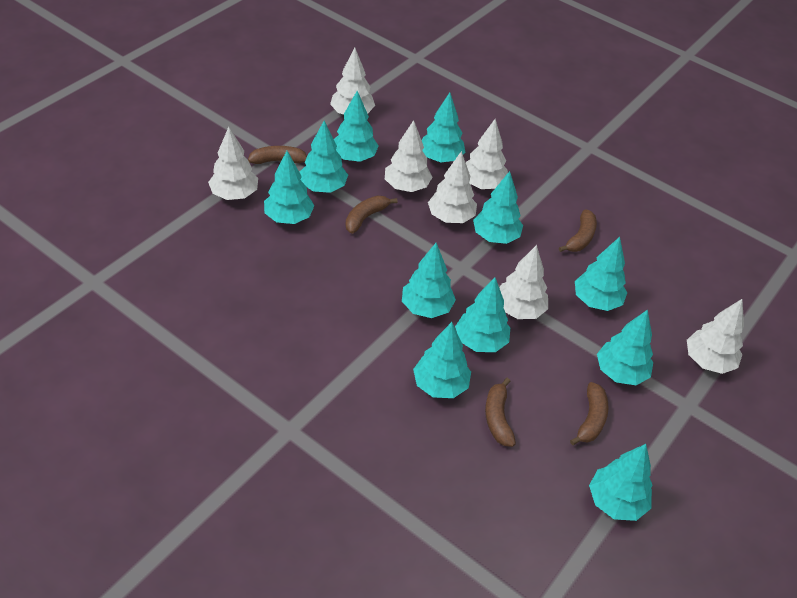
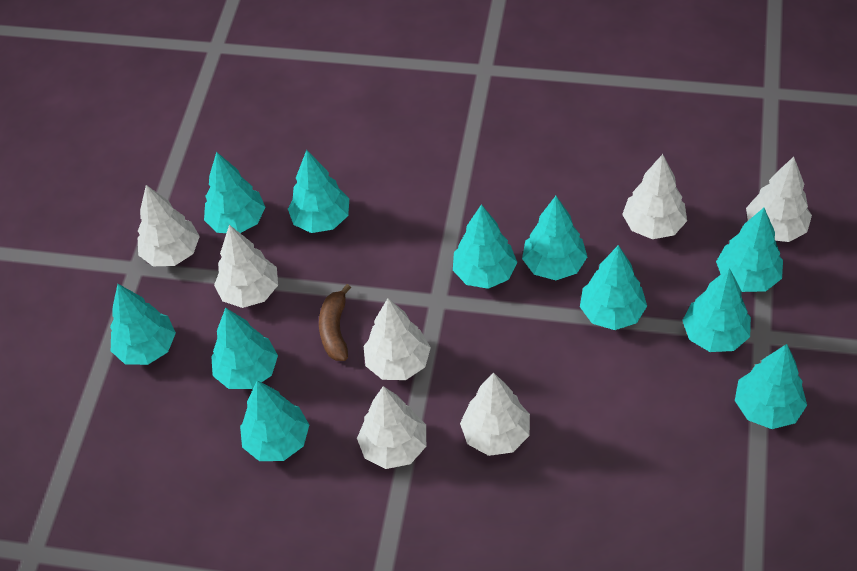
brown banana: 5 -> 1

